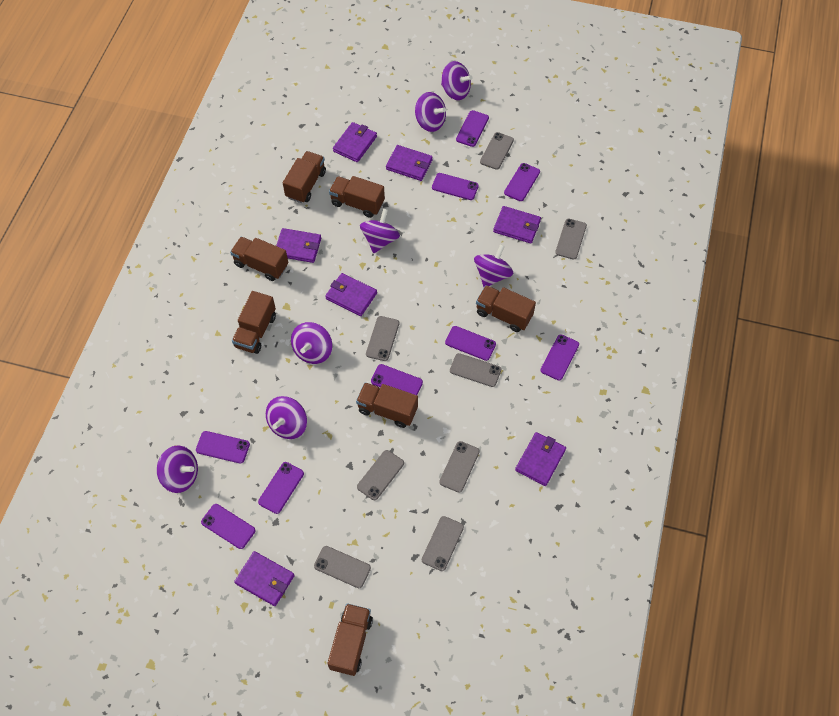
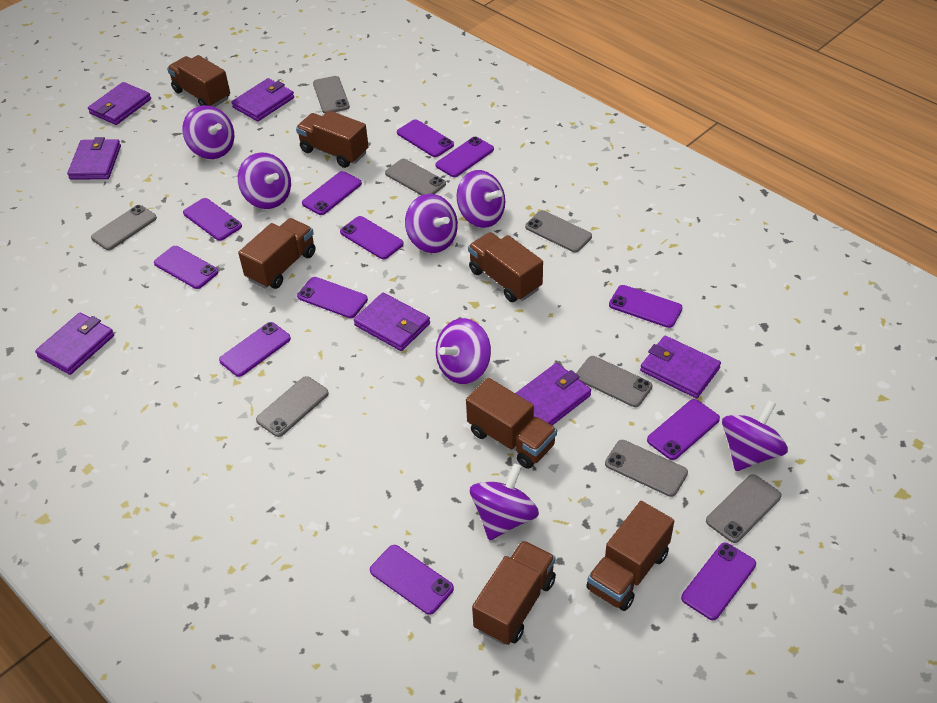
purple phone: 9 -> 12

